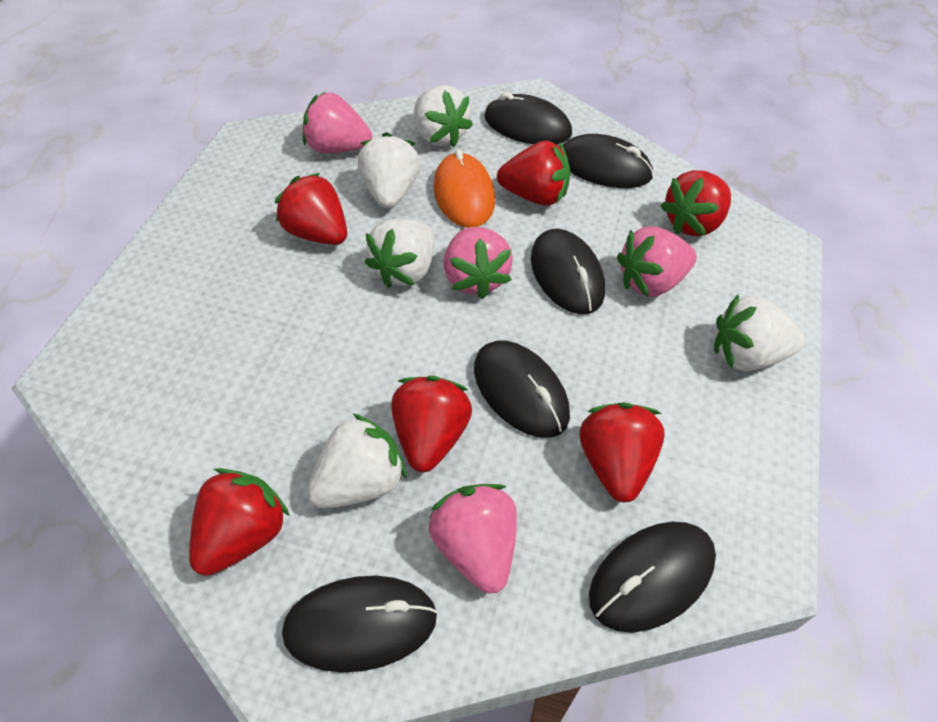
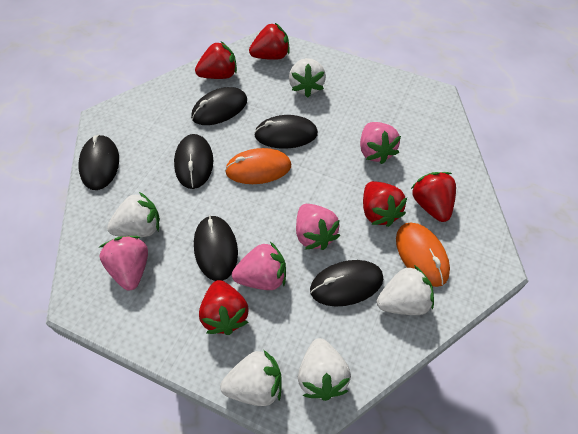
orange mouse: 1 -> 2
red strawberry: 6 -> 5

